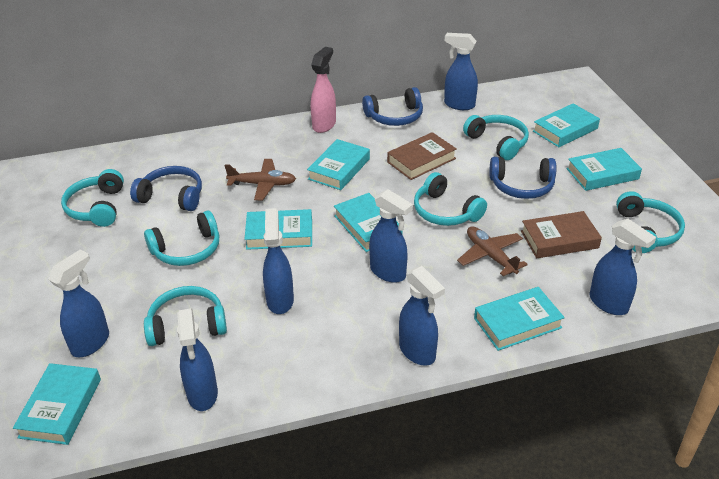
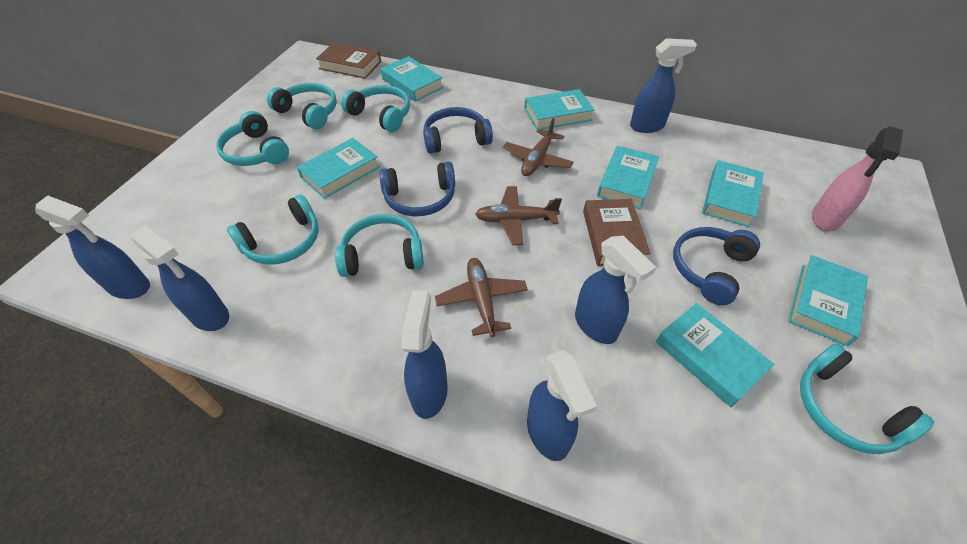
blue spray bottle: 7 -> 6
brown plane: 2 -> 3

